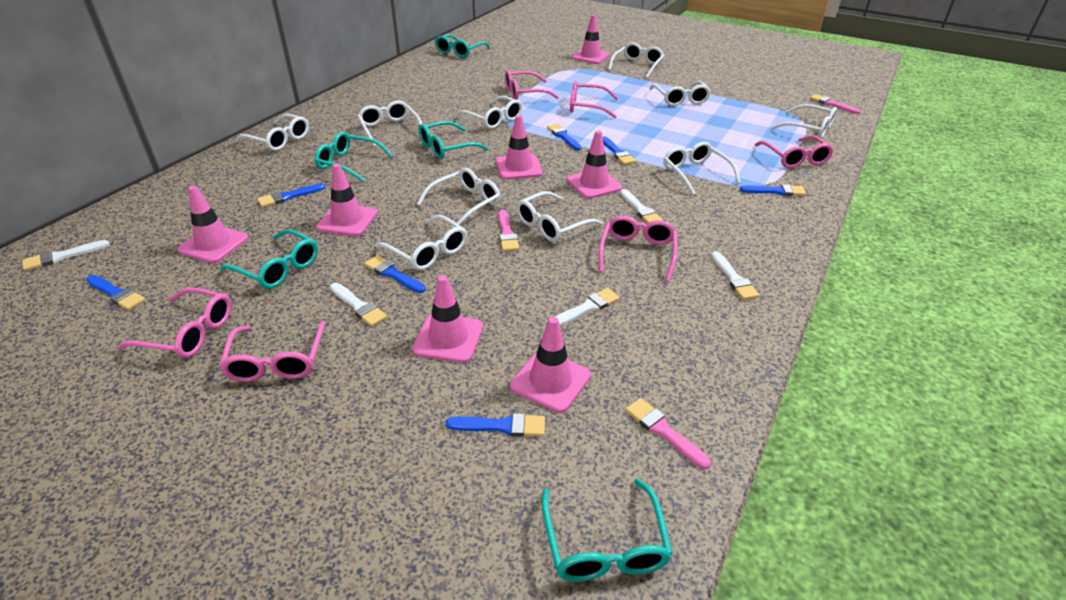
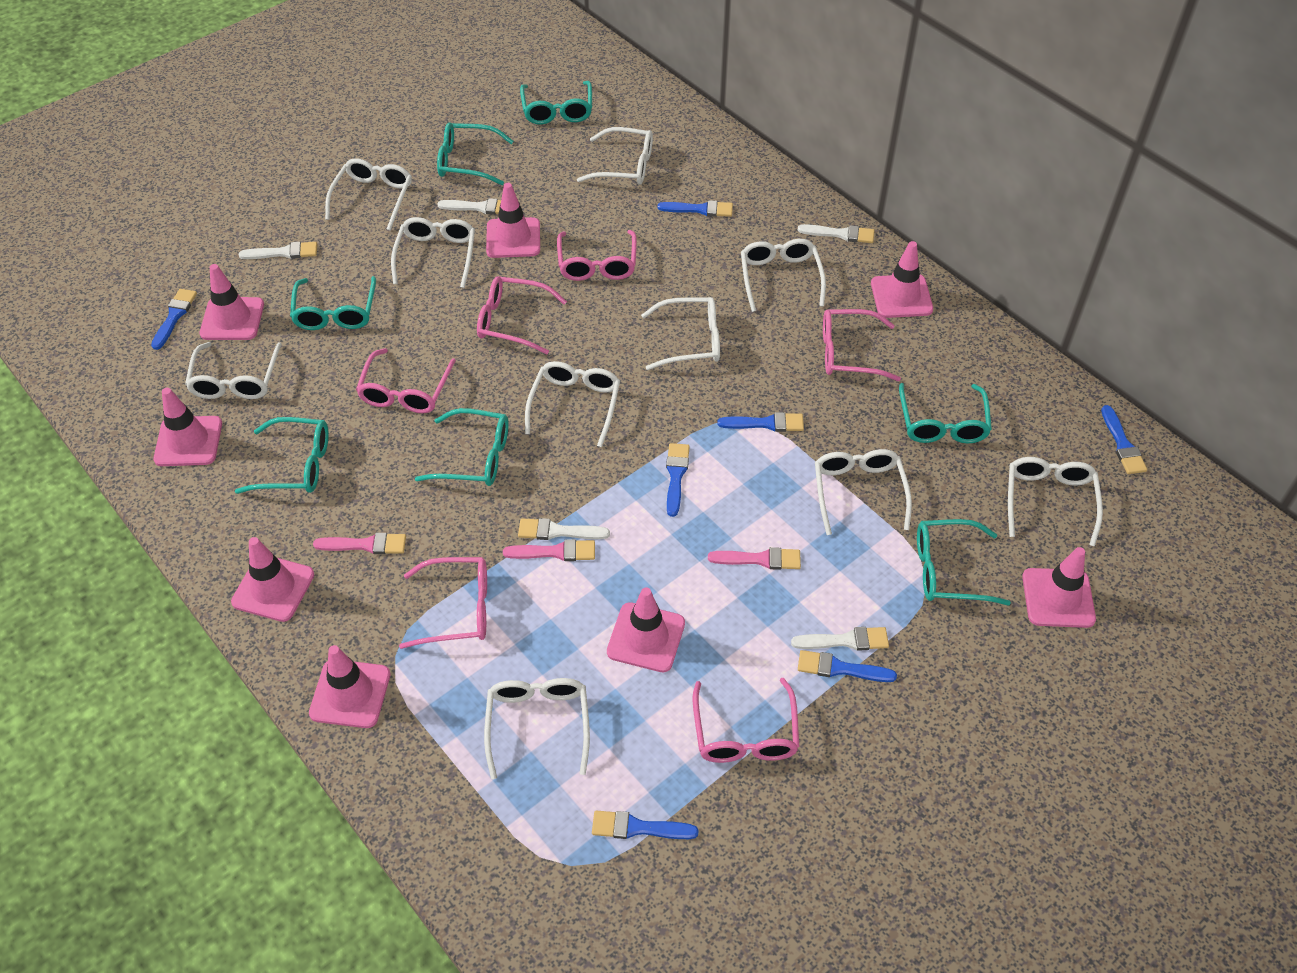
pink traffic cone: 7 -> 8
turquoise glasses: 5 -> 7

